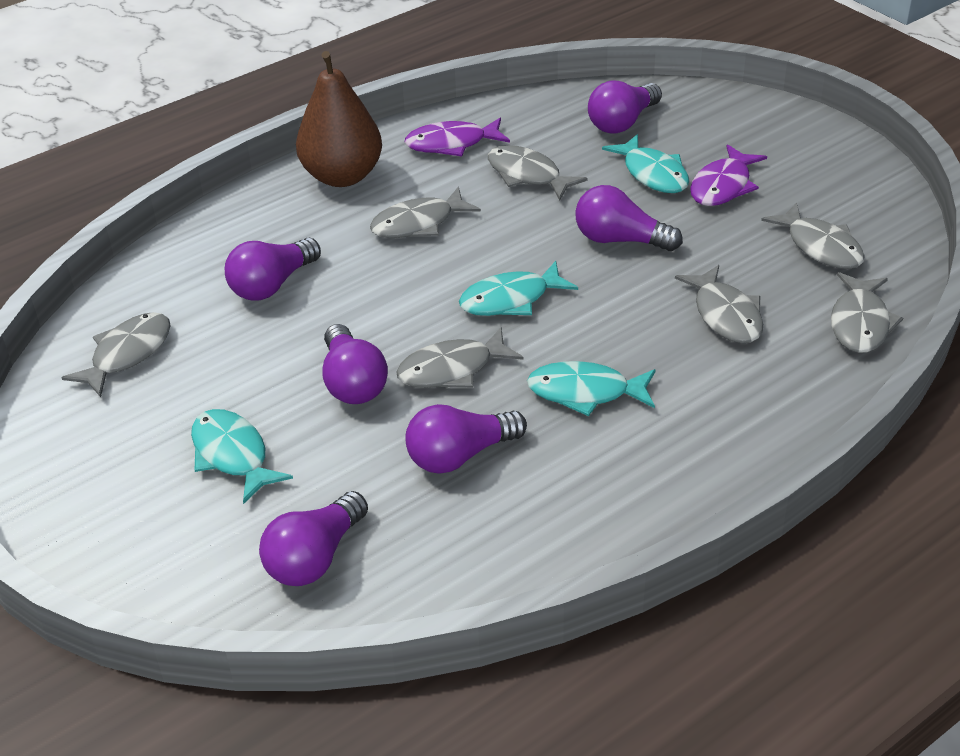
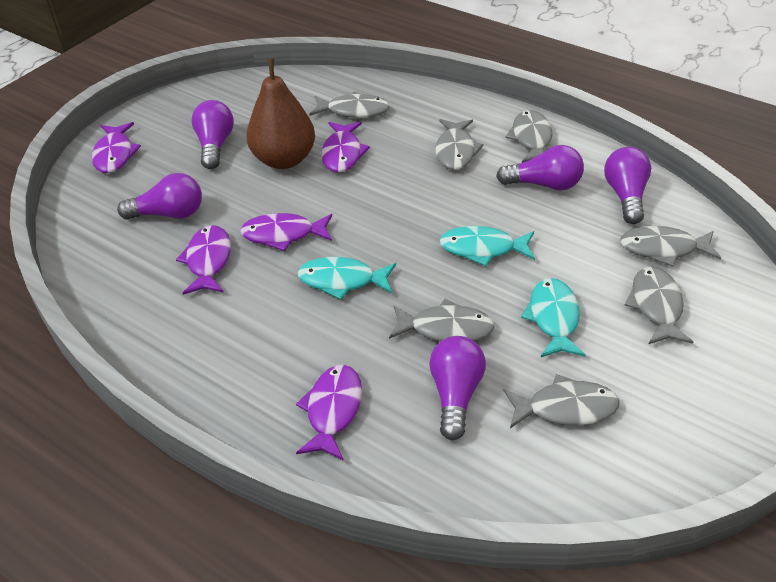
purple fish: 2 -> 5
purple light bulb: 6 -> 5
turquoise fish: 4 -> 3

